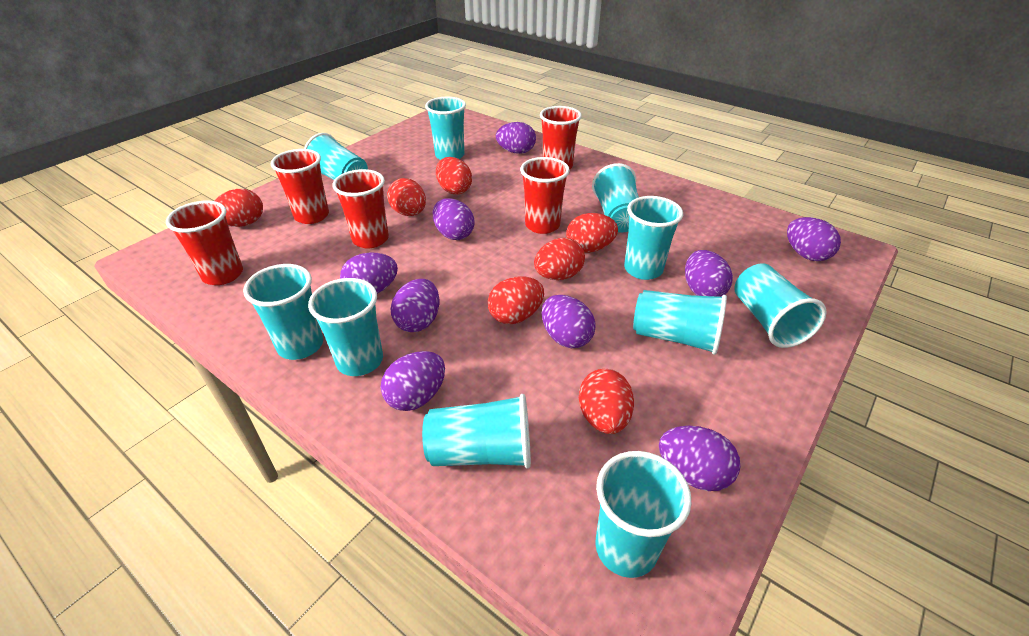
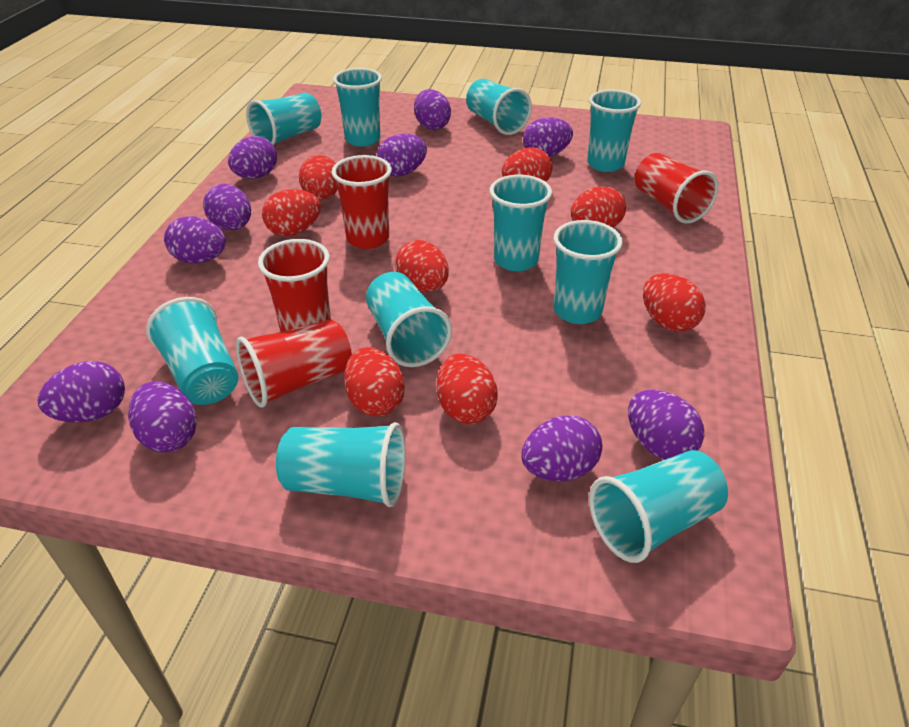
purple egg: 9 -> 10
red cup: 5 -> 4
red egg: 7 -> 8

